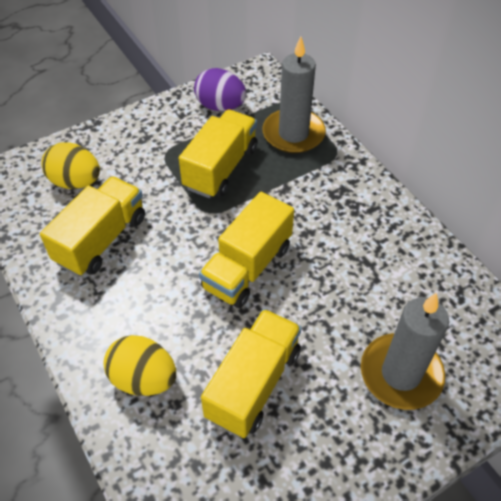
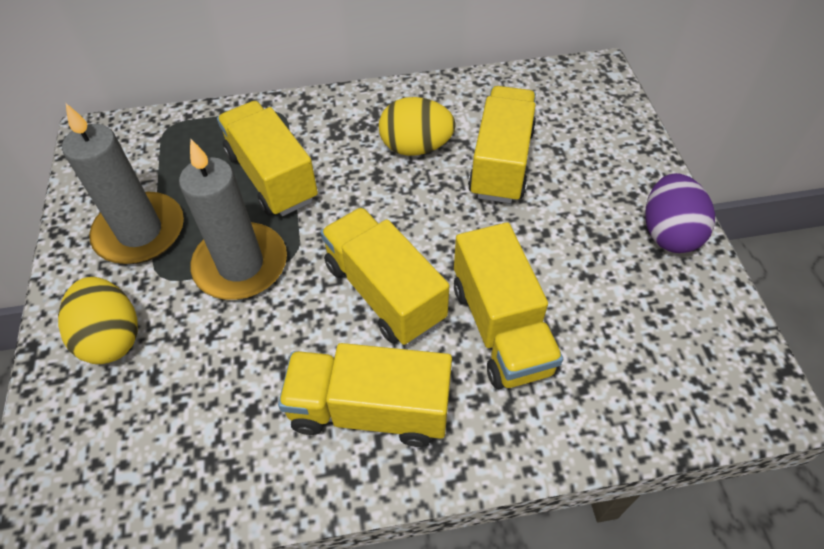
yellow truck: 4 -> 5

